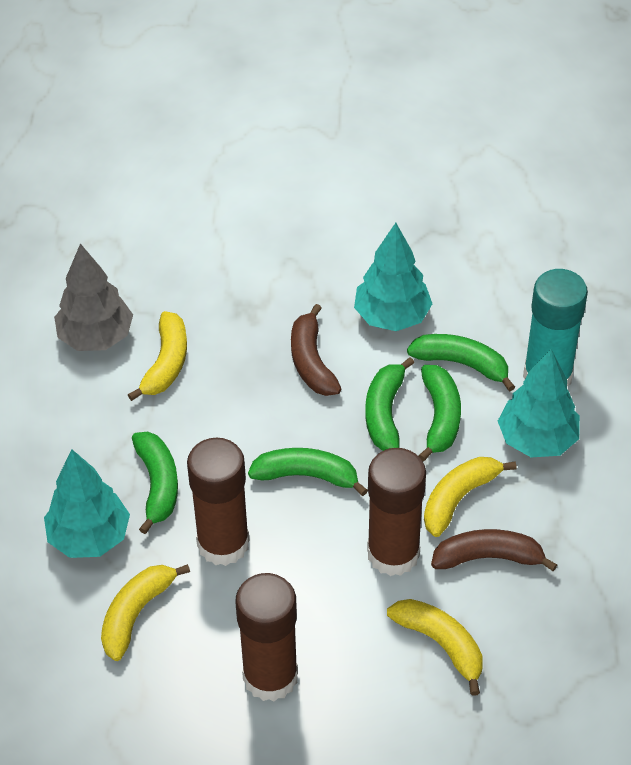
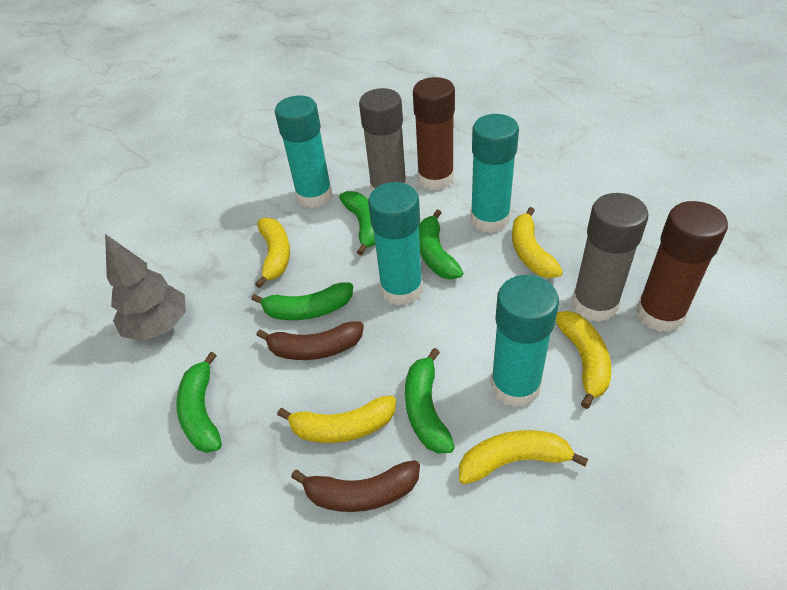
brown glue stick: 3 -> 2
grey glue stick: 0 -> 2
turquoise glue stick: 1 -> 4
turquoise tree: 3 -> 0
yellow banana: 4 -> 5

